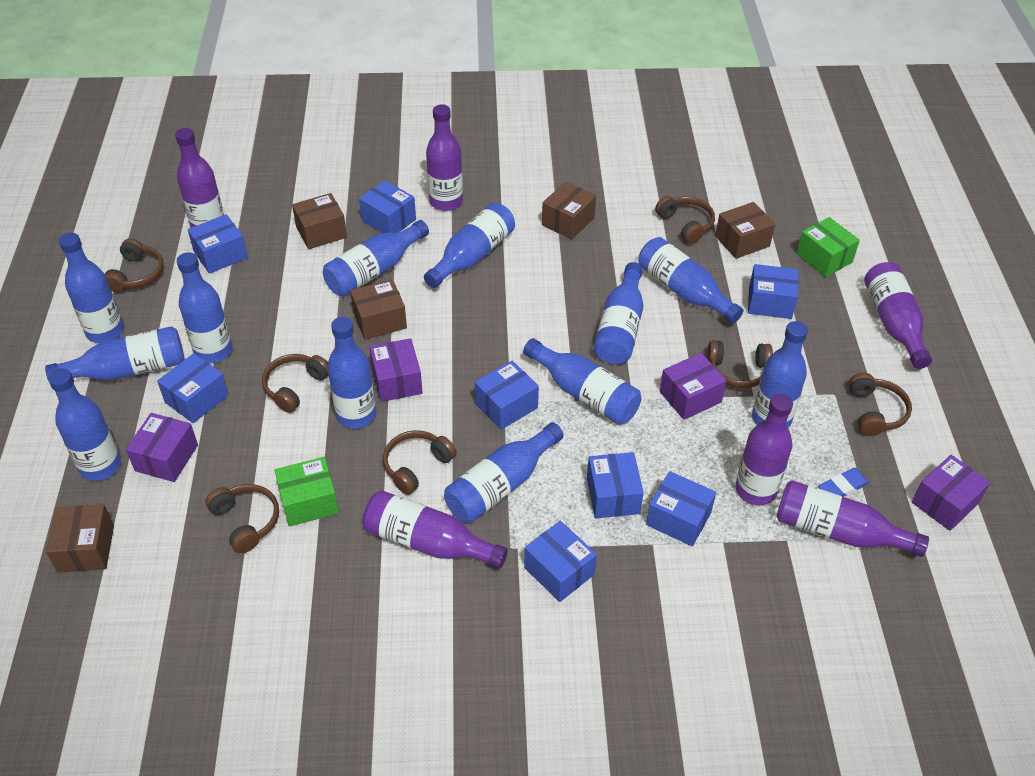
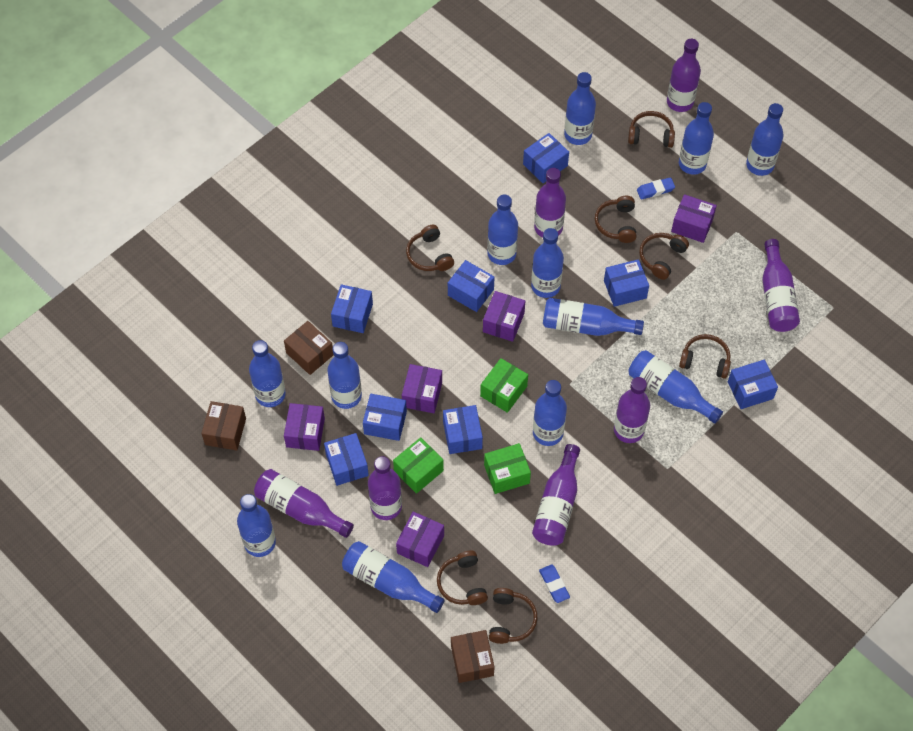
blue eraser: 1 -> 2
brown box: 5 -> 3
green box: 2 -> 3
purple bottle: 6 -> 7
purple box: 4 -> 5

